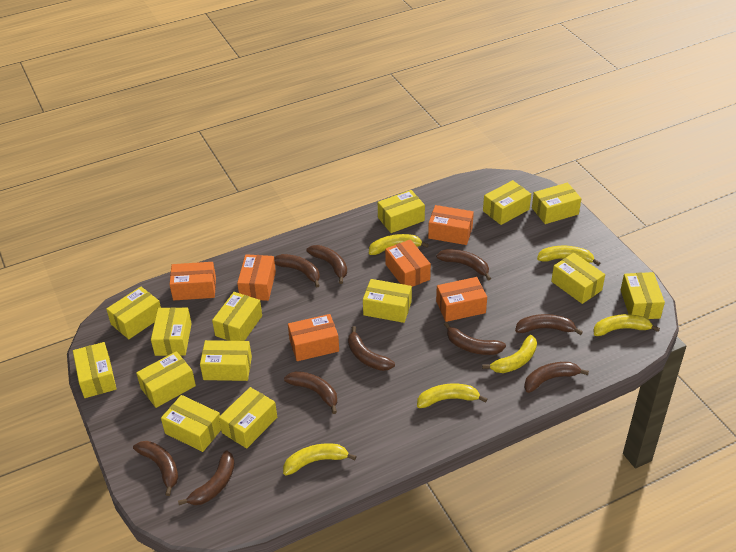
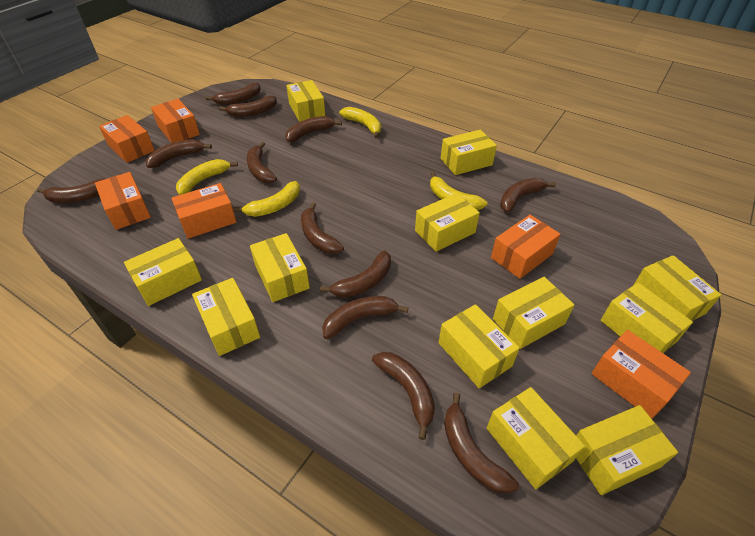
brown banana: 10 -> 12
yellow banana: 6 -> 4
yellow box: 14 -> 12

